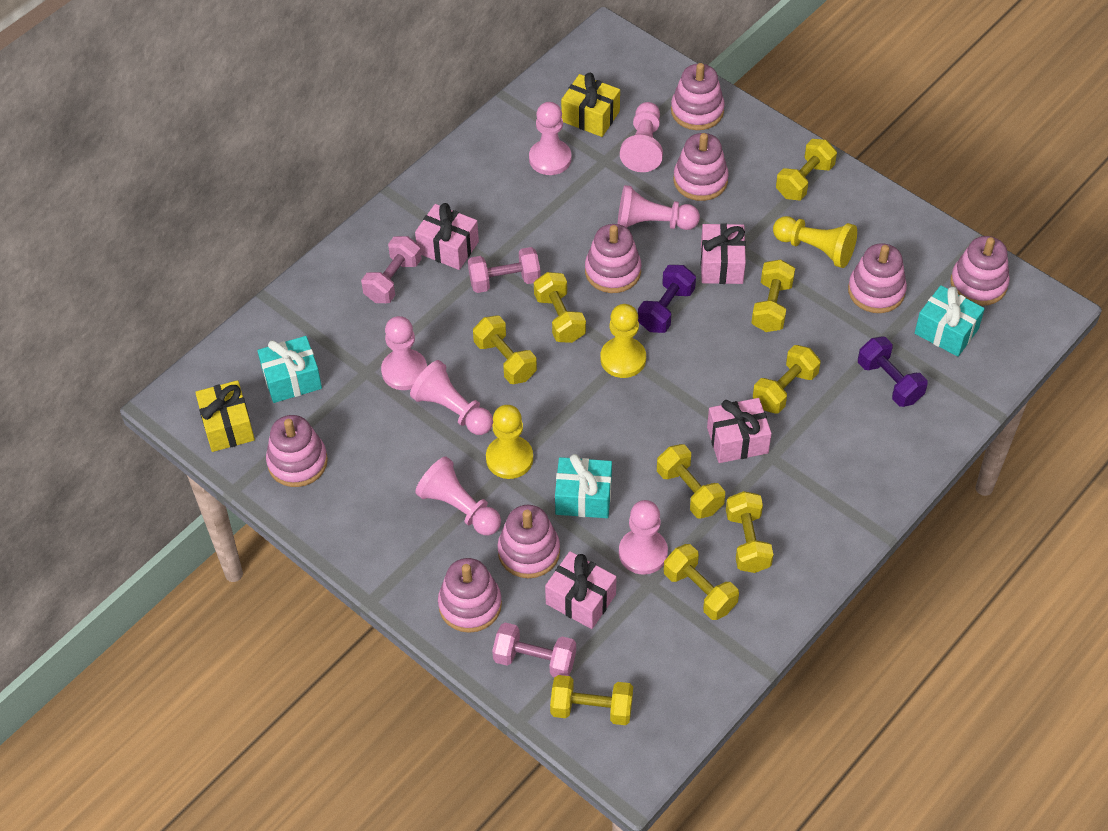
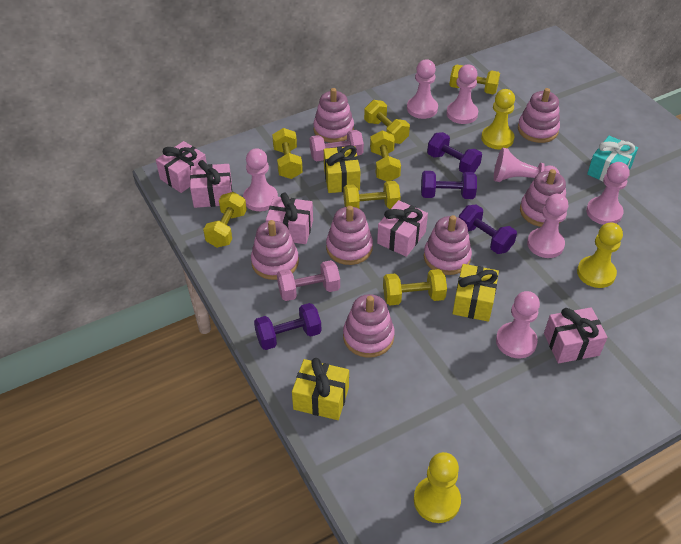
pink dumbbell: 3 -> 2
pink gift: 4 -> 5
pink stacking toy: 8 -> 7
purple dumbbell: 2 -> 4
turquoise gift: 3 -> 1
yellow dumbbell: 9 -> 7
yellow gift: 2 -> 3

